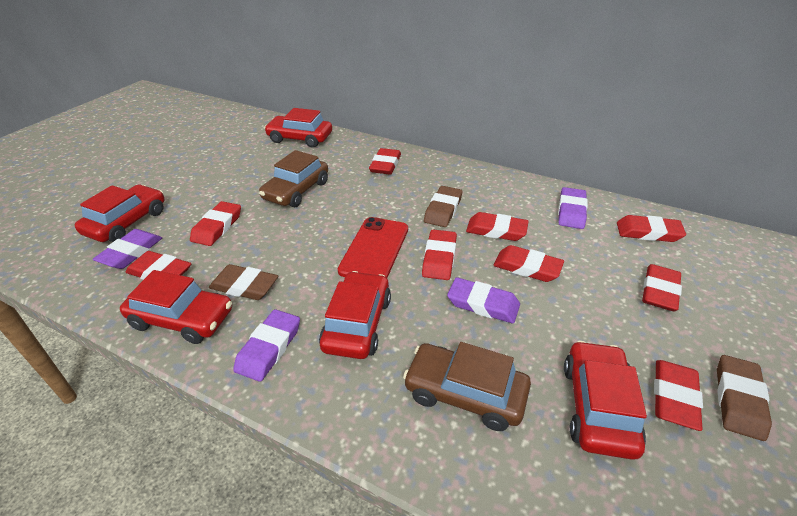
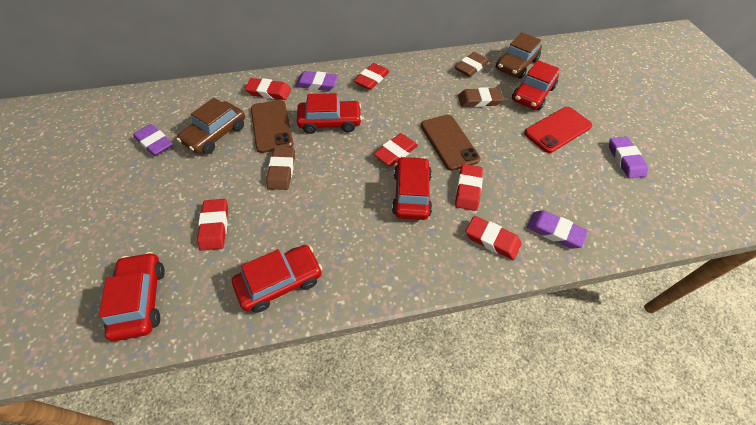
brown phone: 0 -> 2
red eraser: 9 -> 6

